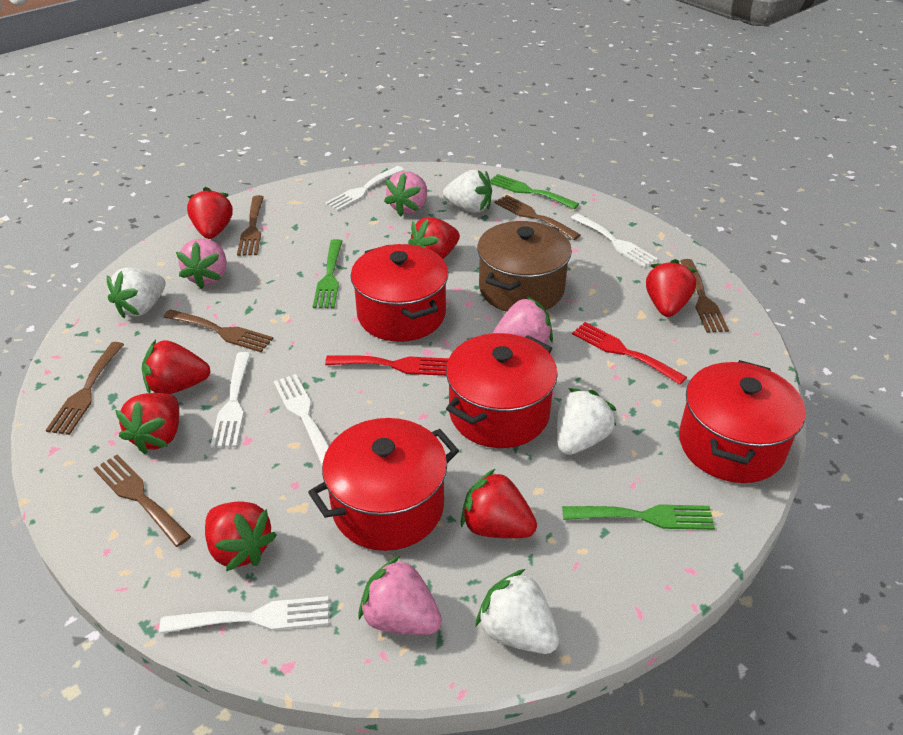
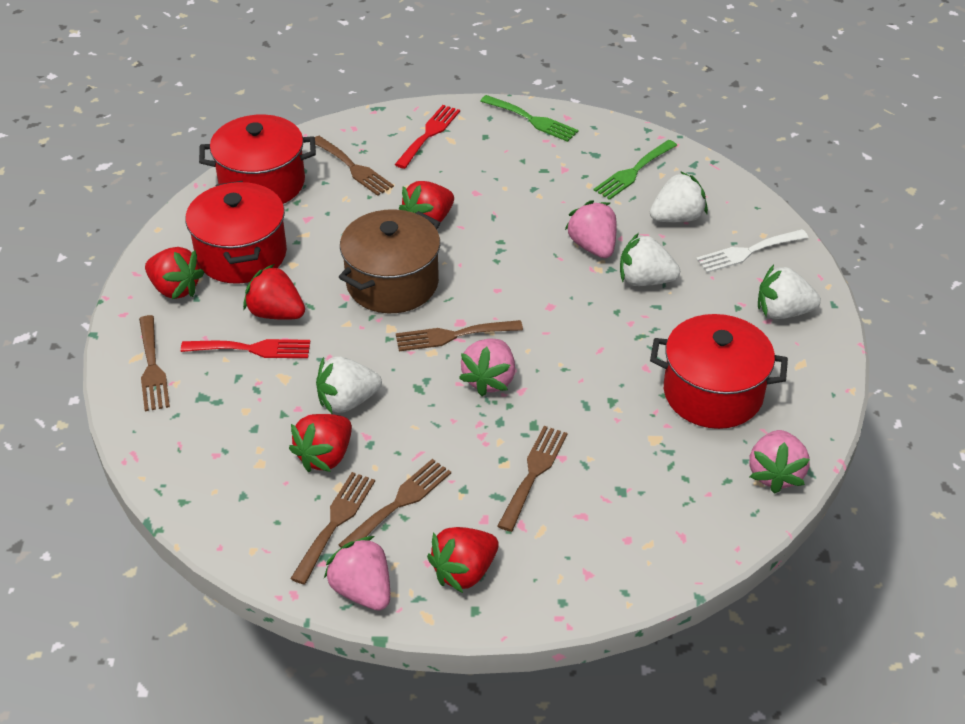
green fork: 3 -> 2
red pot: 4 -> 3
red strawberry: 7 -> 5
white fork: 5 -> 1

